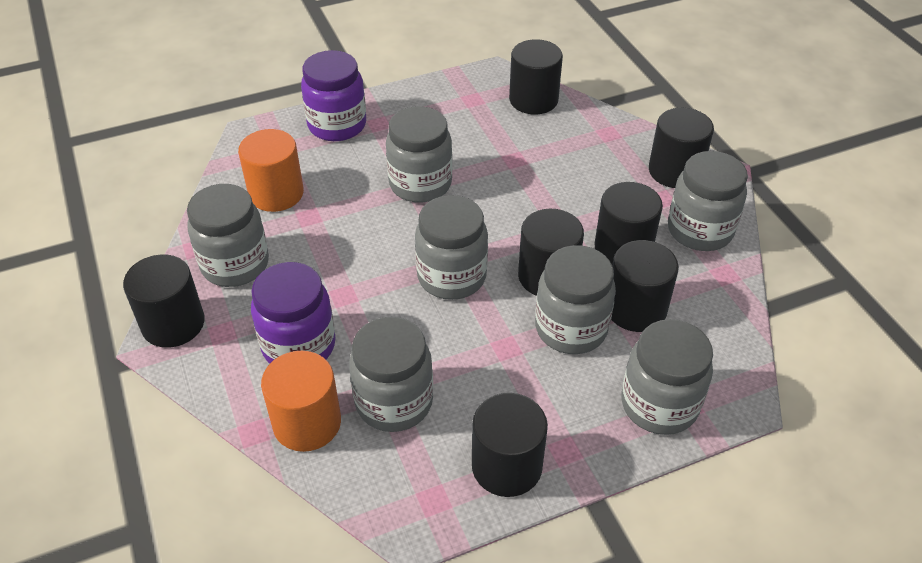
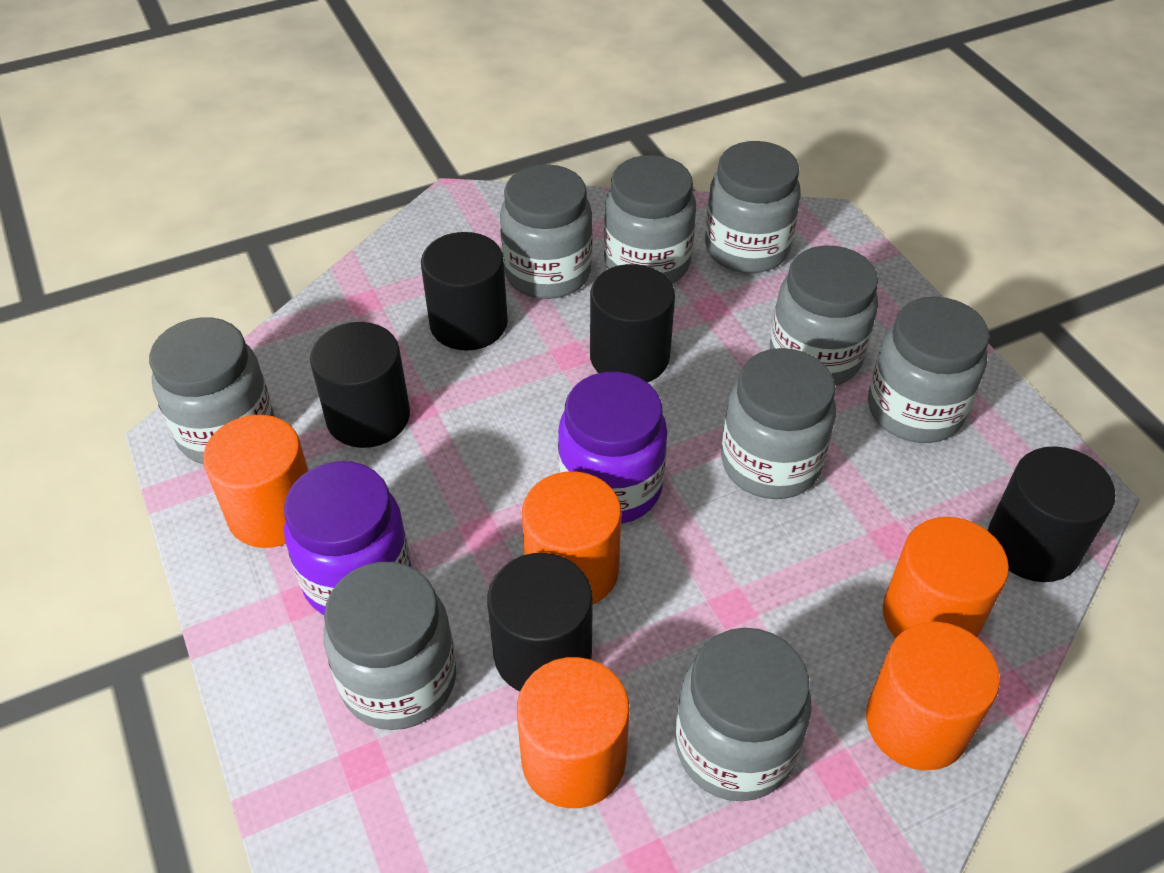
black cylinder: 7 -> 5
grey jar: 7 -> 9
orange cylinder: 2 -> 5

